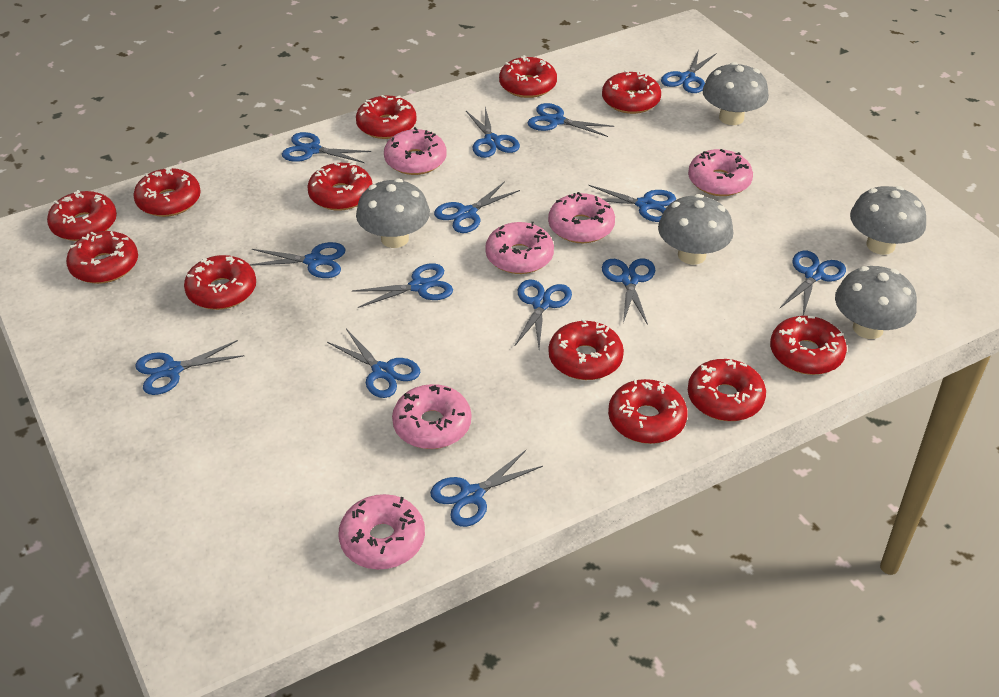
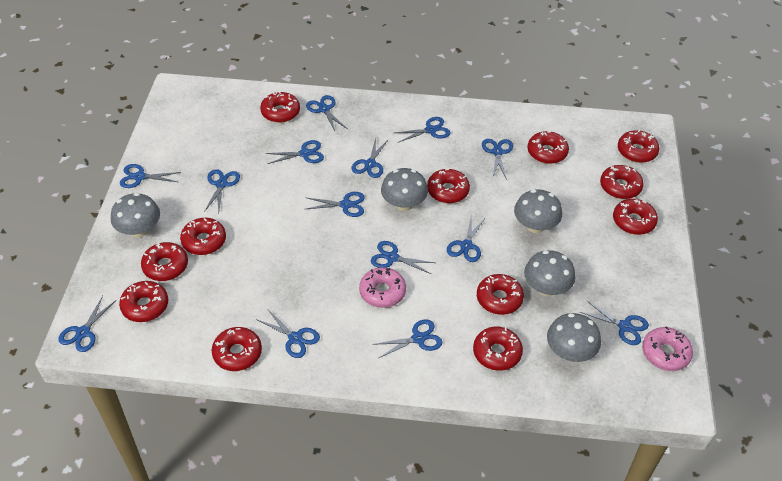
pink donut: 6 -> 2

